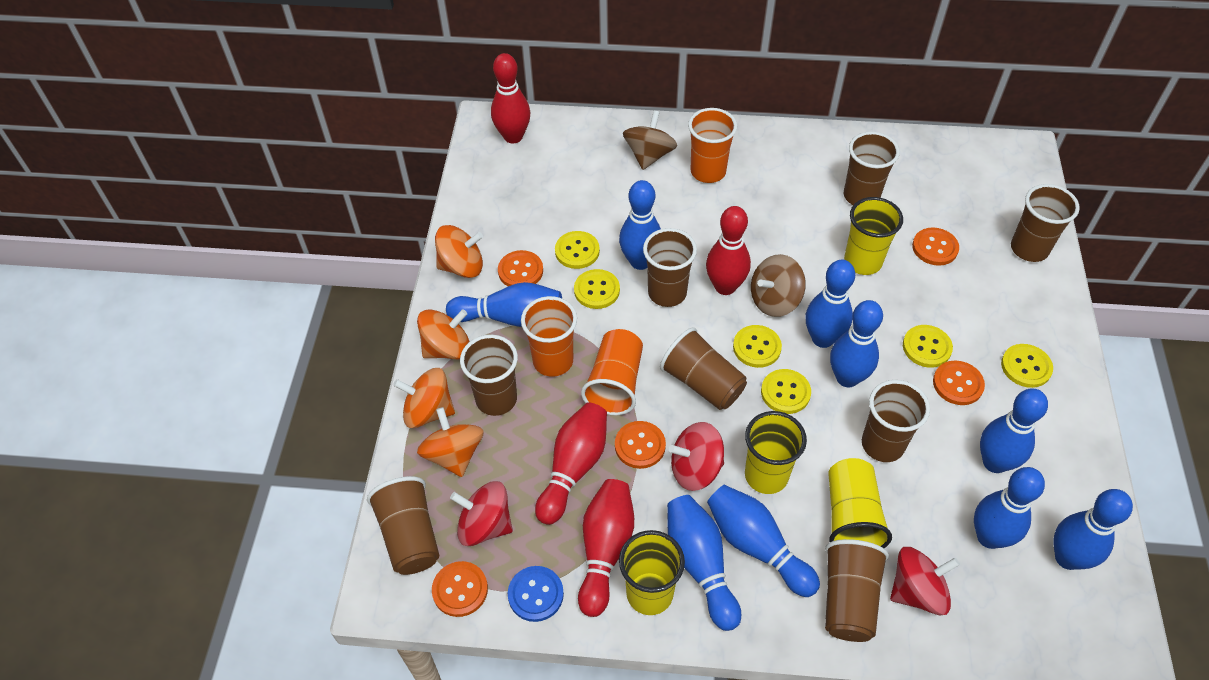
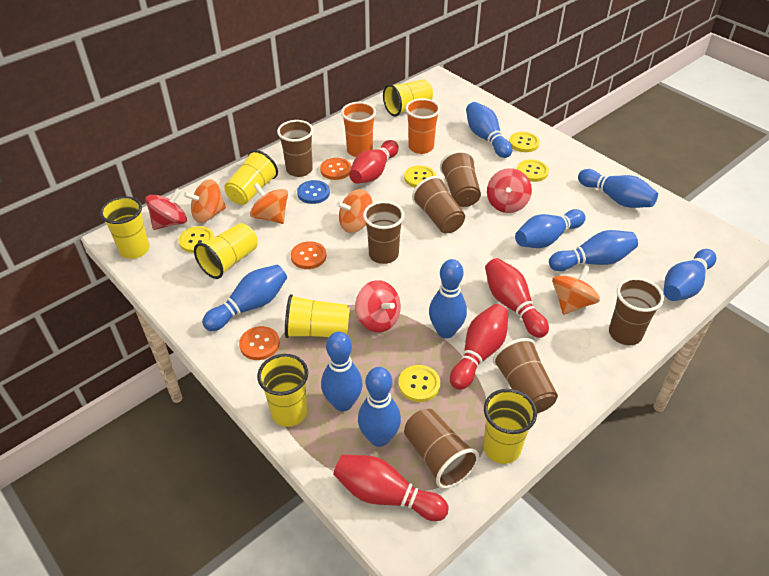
brown cup: 8 -> 7
brown spinning top: 2 -> 0
orange button: 5 -> 3
orange cup: 3 -> 2
yellow button: 6 -> 5
yellow cup: 4 -> 7

